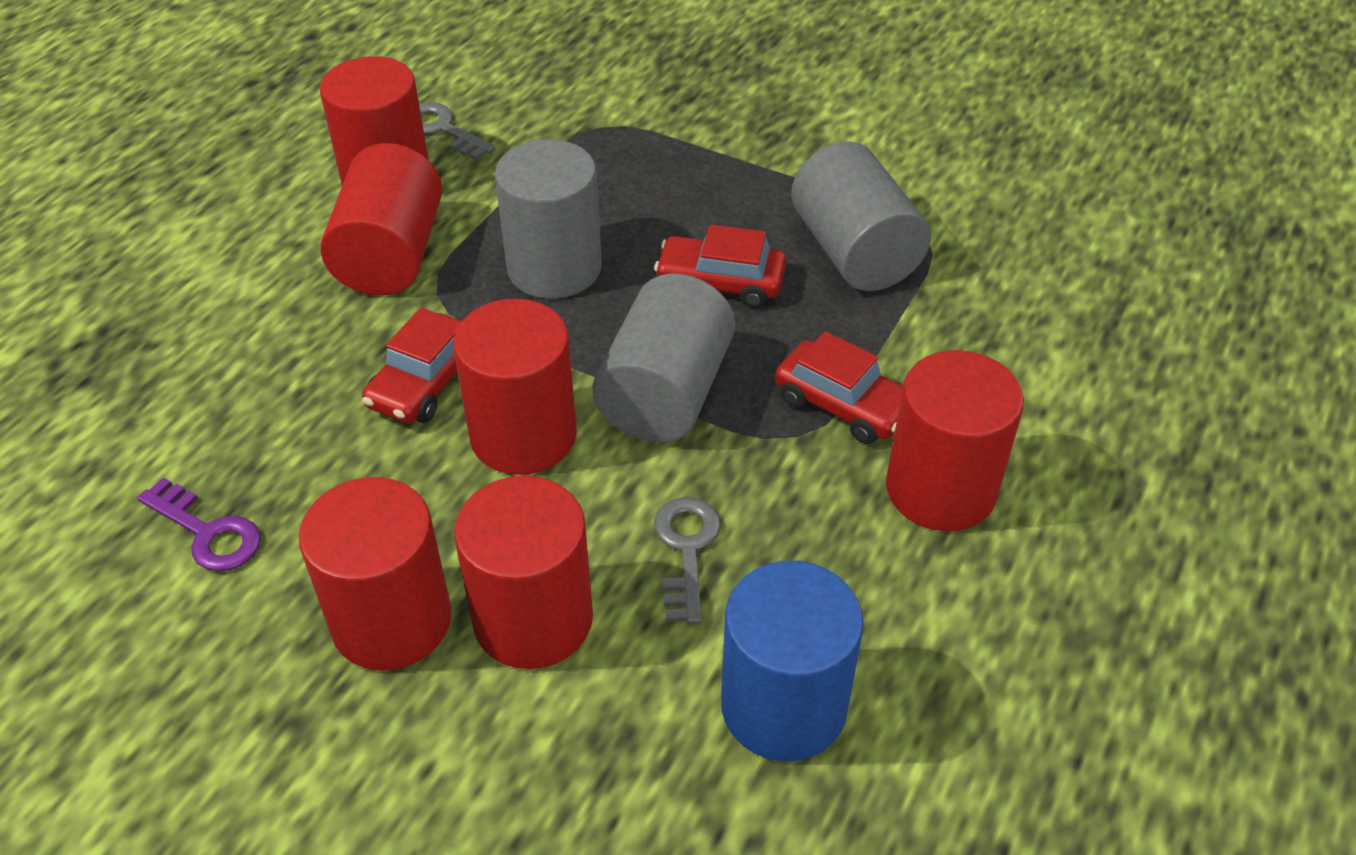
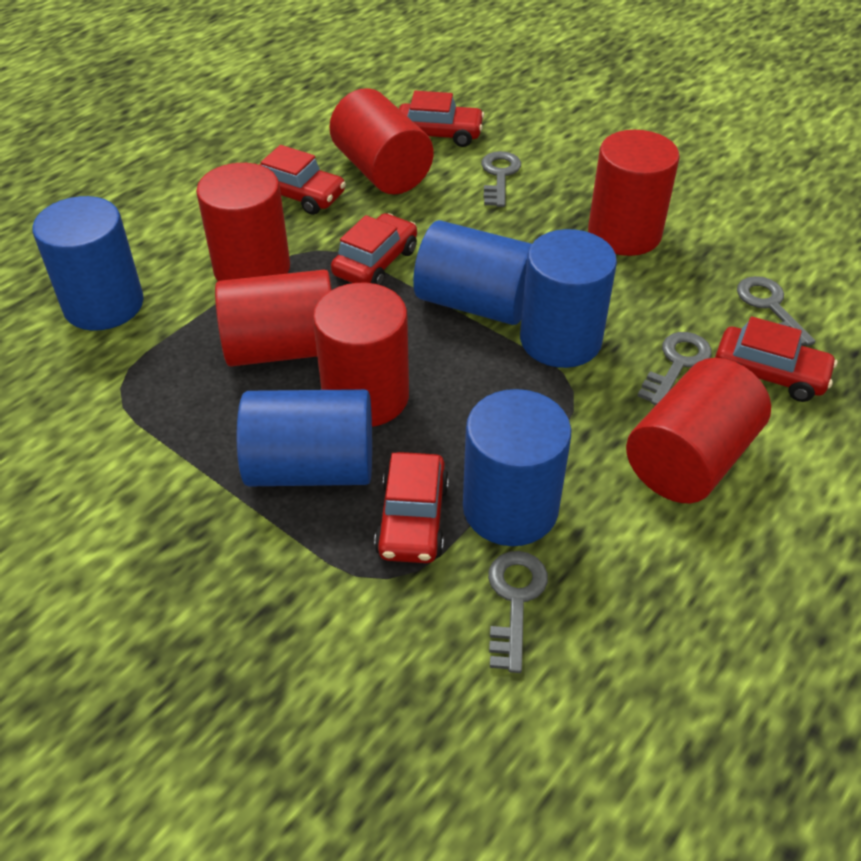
blue cylinder: 1 -> 5
grey cylinder: 3 -> 0
grey key: 2 -> 4
purple key: 1 -> 0
red car: 3 -> 5

